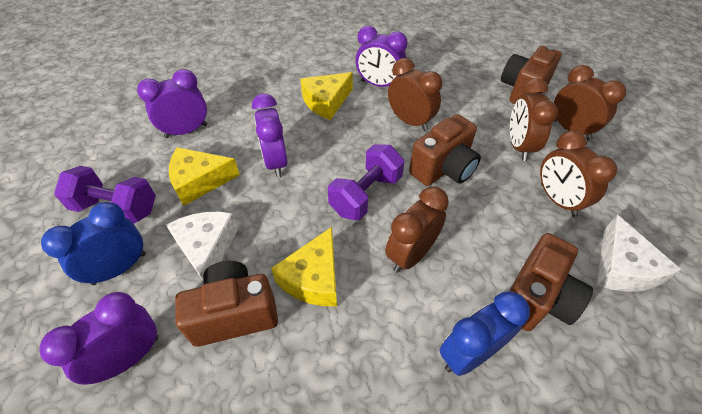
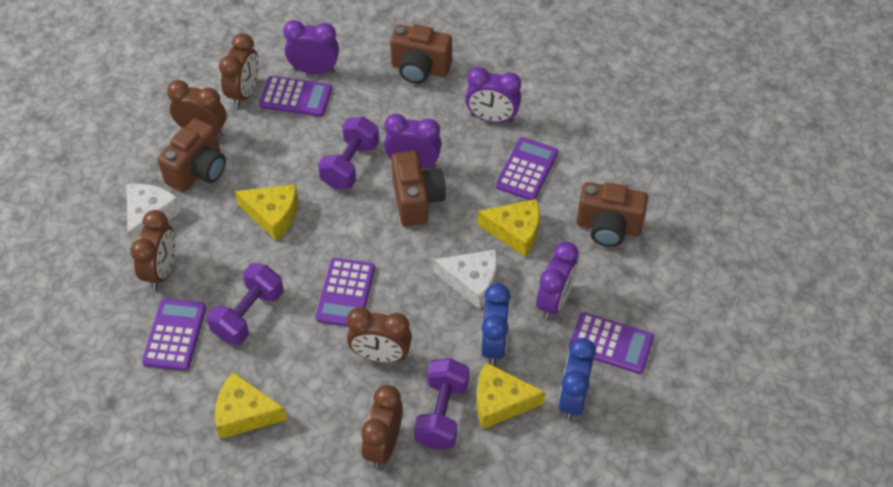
purple calculator: 0 -> 5
purple dumbbell: 2 -> 3
yellow cheese: 3 -> 4

